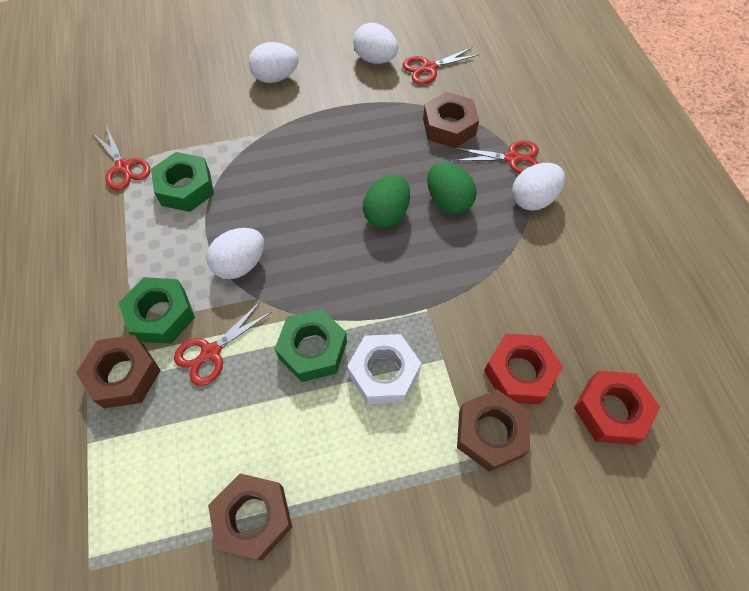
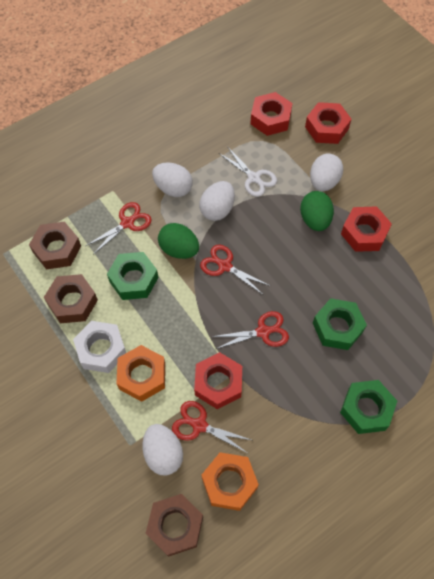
brown nut: 4 -> 3
orange nut: 0 -> 2
red nut: 2 -> 4
white scissors: 0 -> 1

